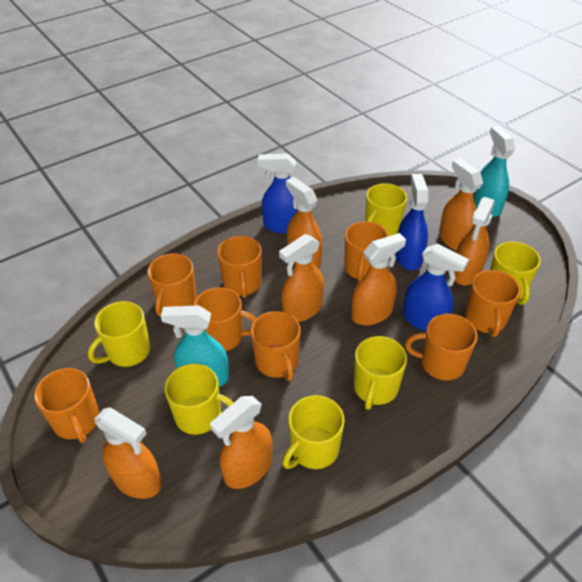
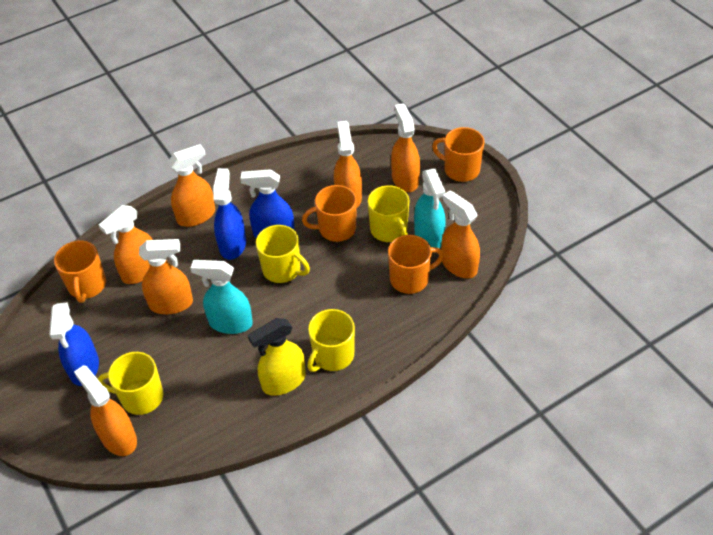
orange mug: 8 -> 4
yellow mug: 6 -> 4
yellow spray bottle: 0 -> 1

